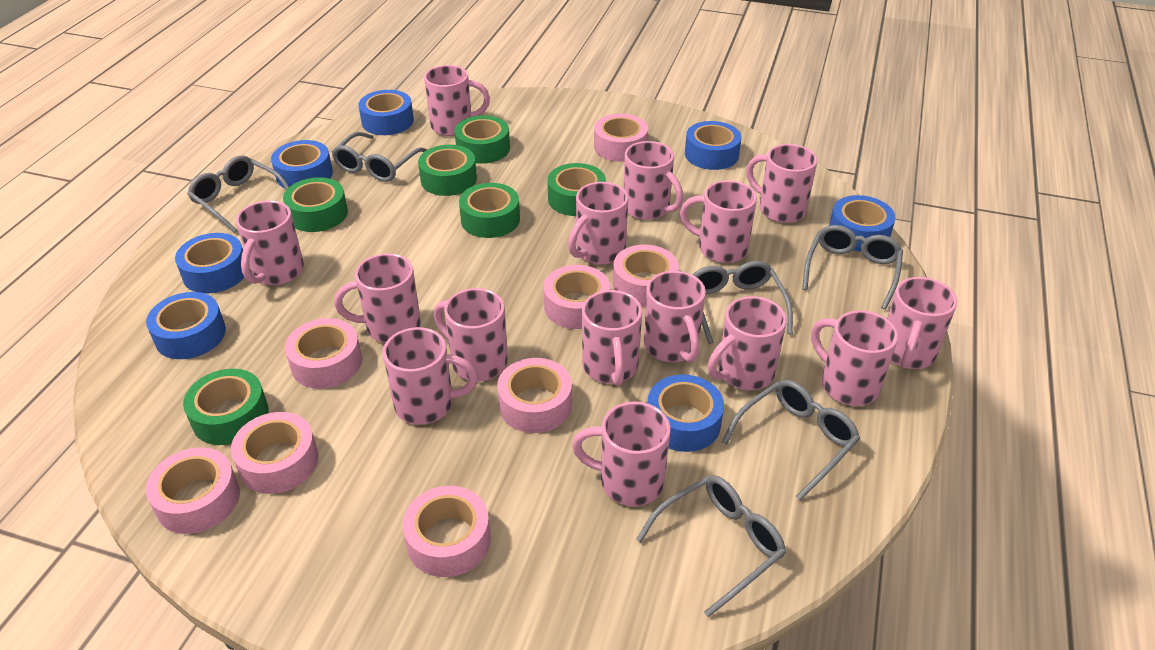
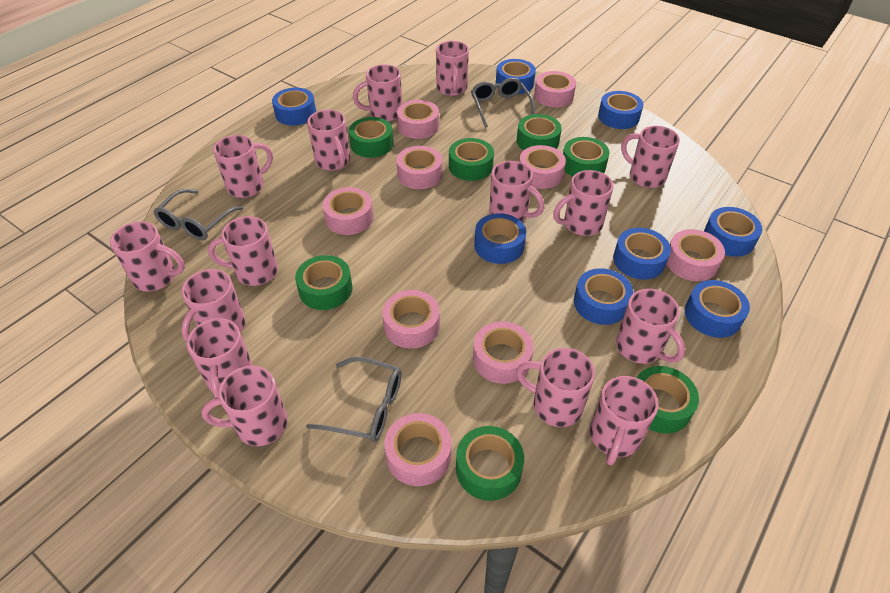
blue tape: 7 -> 8
green tape: 6 -> 7
grey glasses: 6 -> 3
pink tape: 8 -> 9

